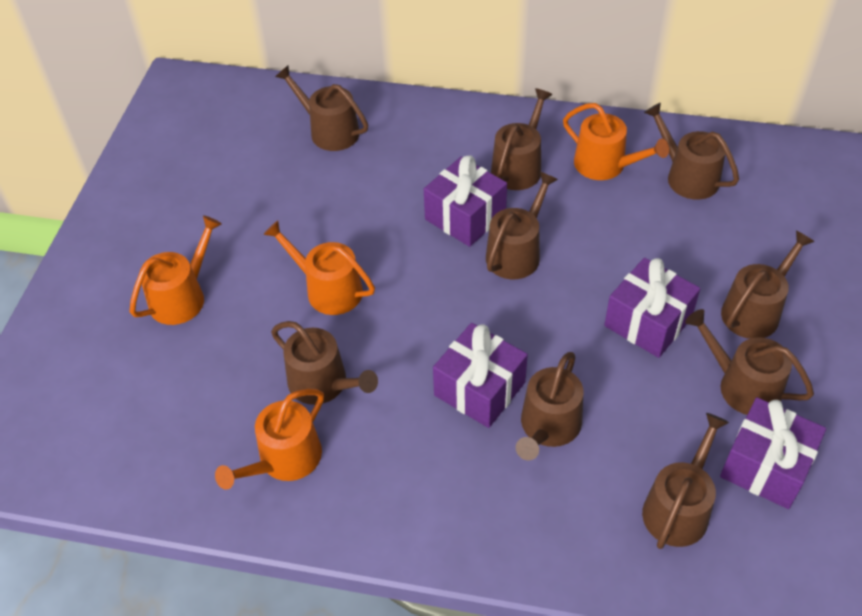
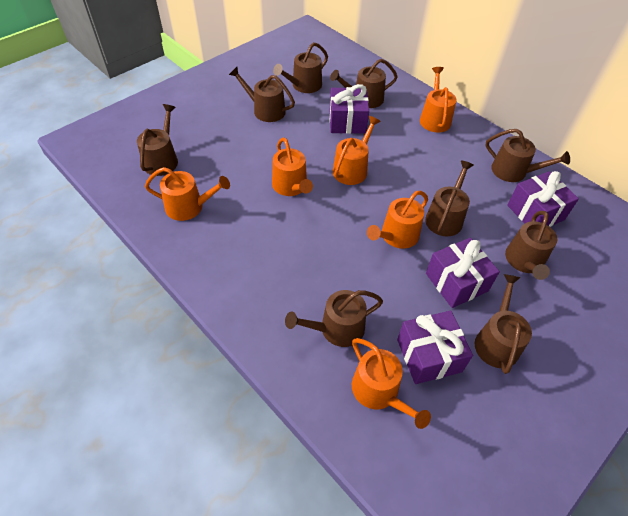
orange watering can: 4 -> 6

